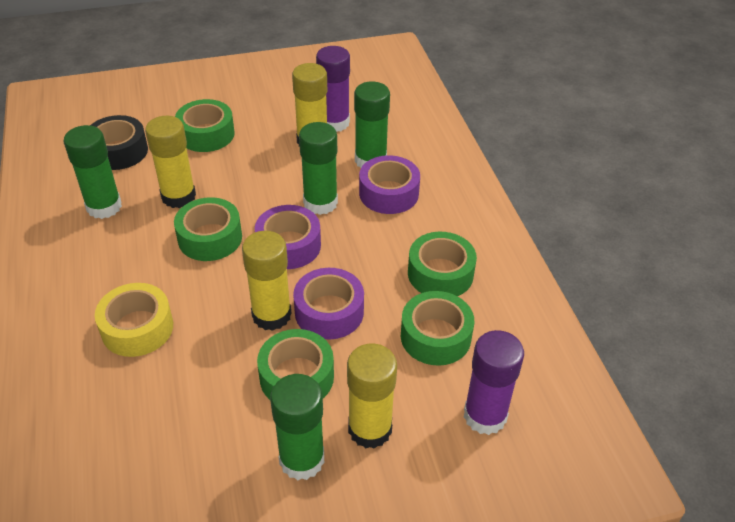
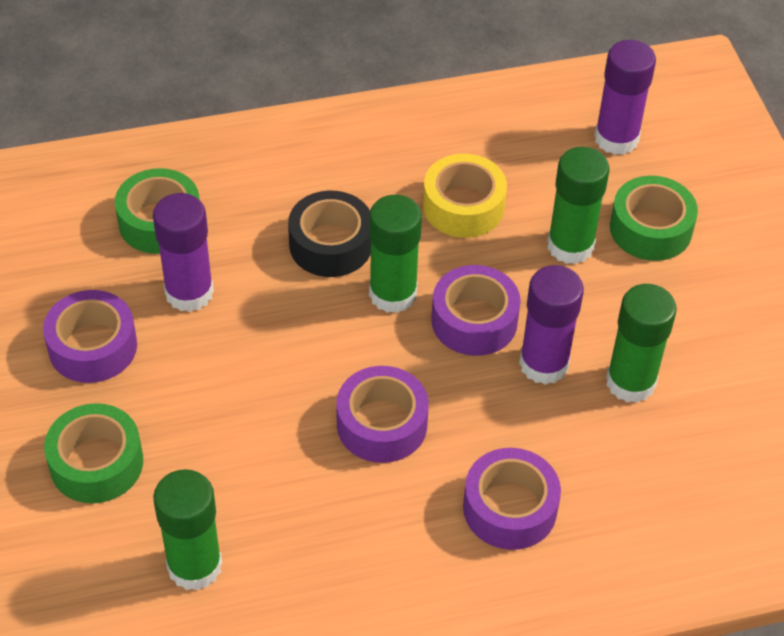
green tape: 5 -> 3
purple glue stick: 2 -> 3
purple tape: 3 -> 4
yellow glue stick: 4 -> 0

